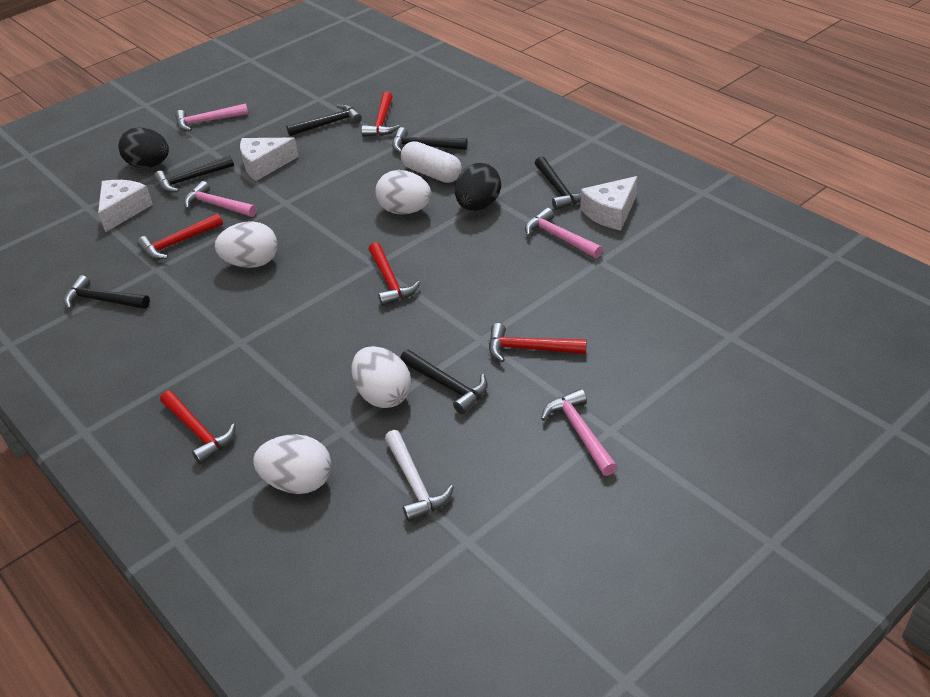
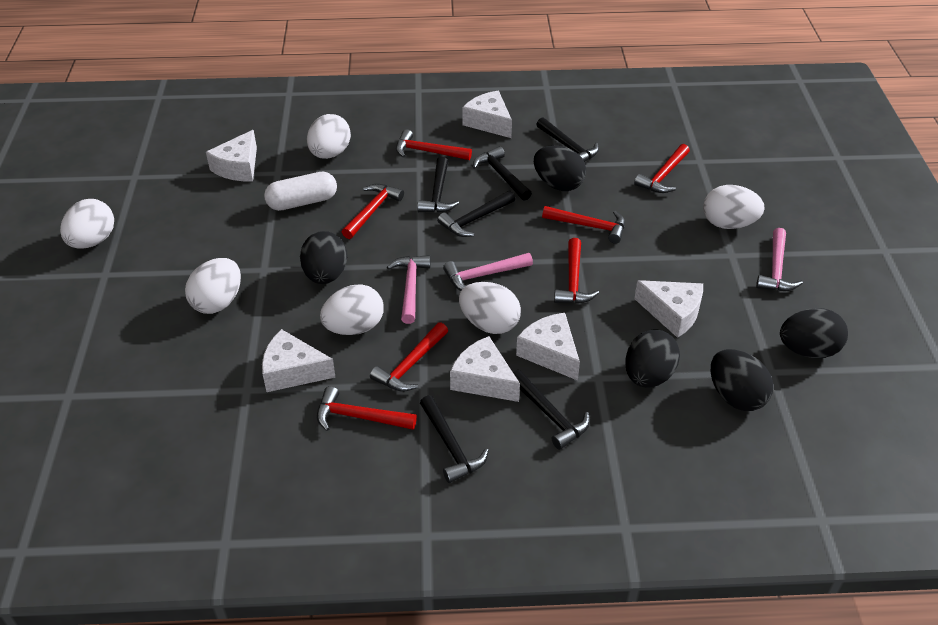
black egg: 2 -> 5
pink hammer: 4 -> 3
red hammer: 5 -> 7
white cheese: 3 -> 6
white egg: 4 -> 6
white hammer: 1 -> 0

